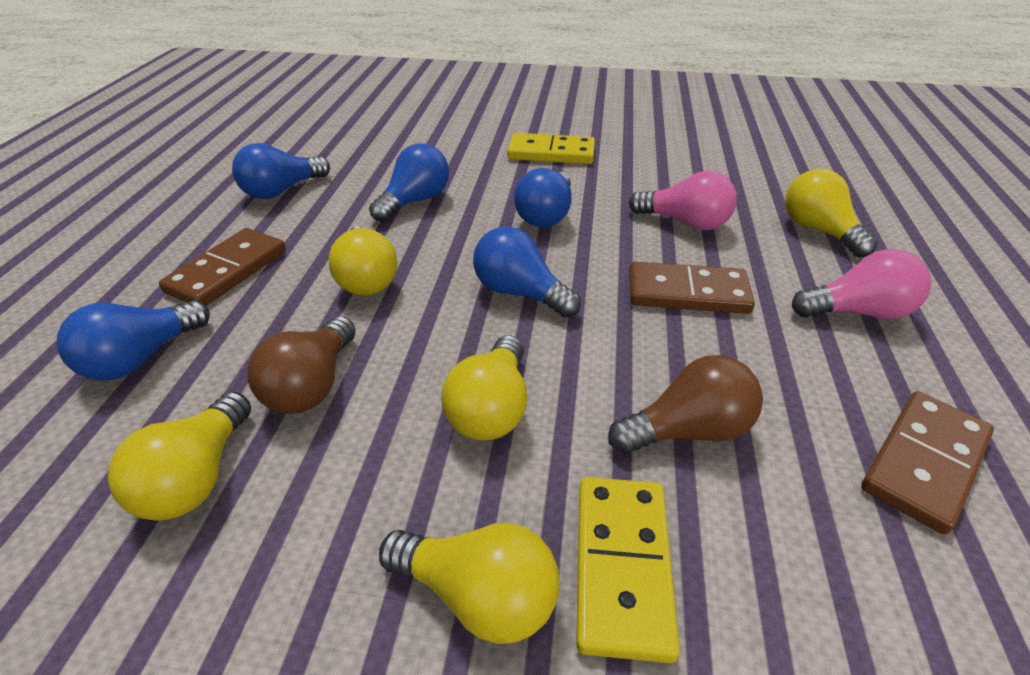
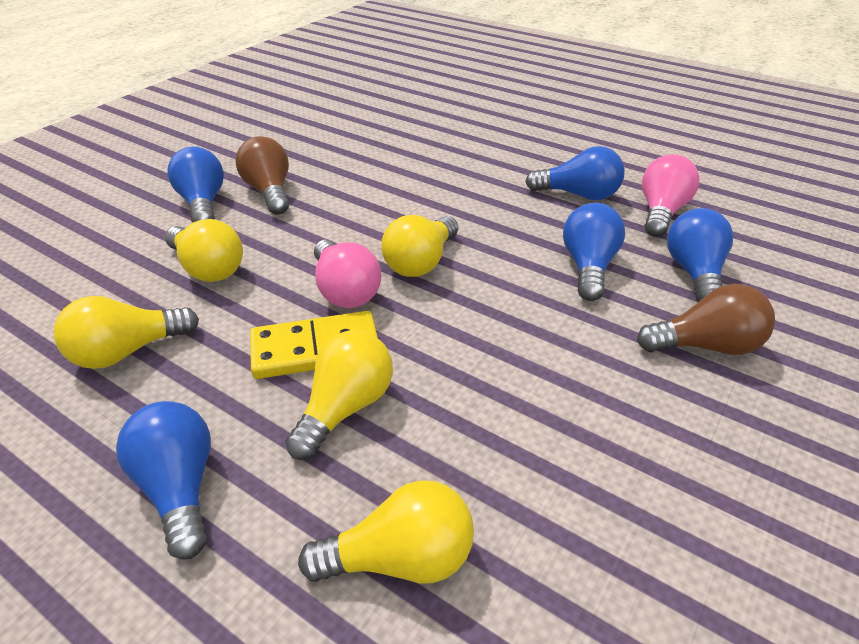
brown domino: 3 -> 0
yellow domino: 2 -> 1

